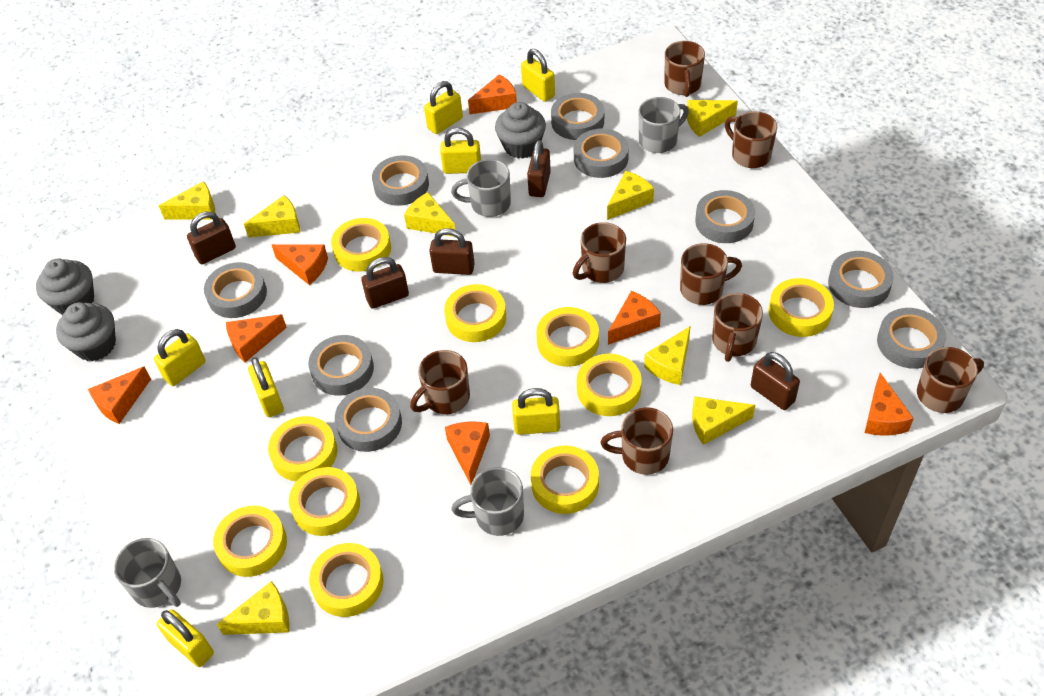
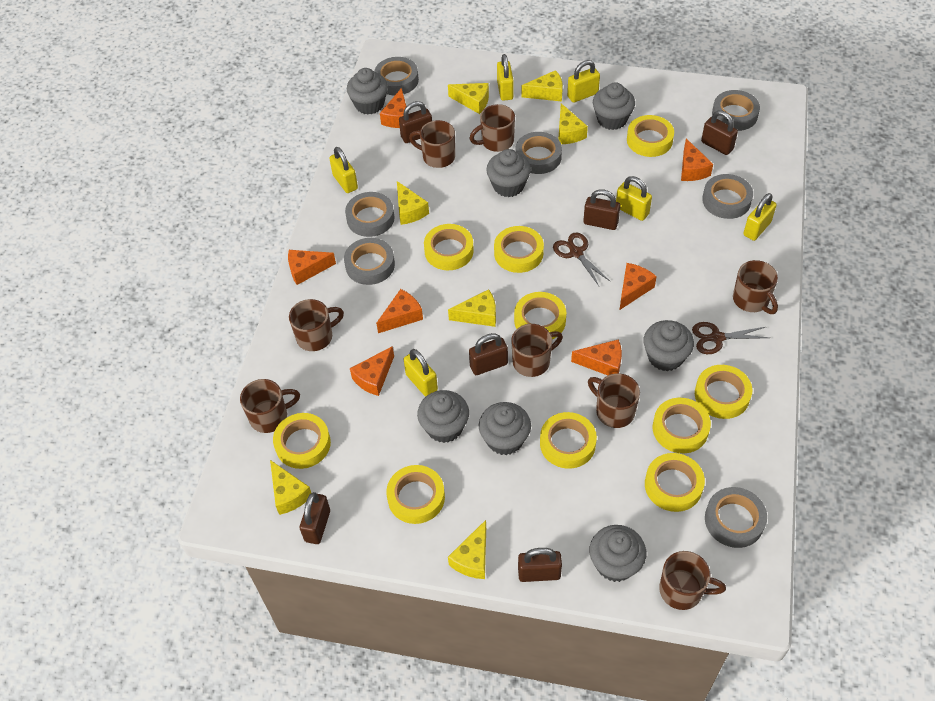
brown padlock: 5 -> 6
brown scissors: 0 -> 2
grey cupcake: 3 -> 7
grey mug: 4 -> 0
grey tape: 9 -> 7
yellow cheese: 8 -> 7
yellow padlock: 7 -> 6

